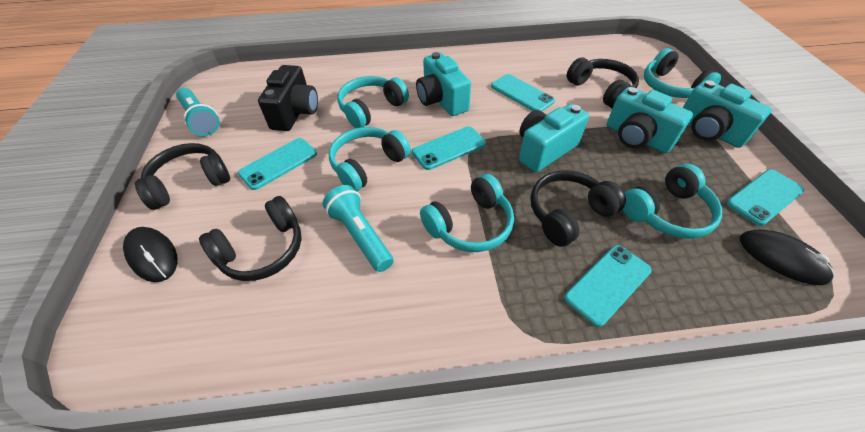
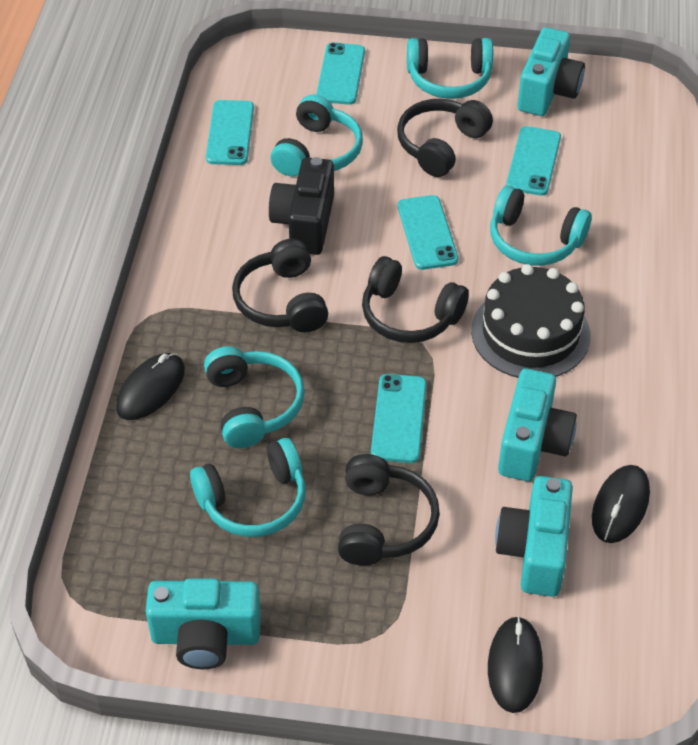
black cake: 0 -> 1
black mouse: 2 -> 3
turquoise flashlight: 2 -> 0

